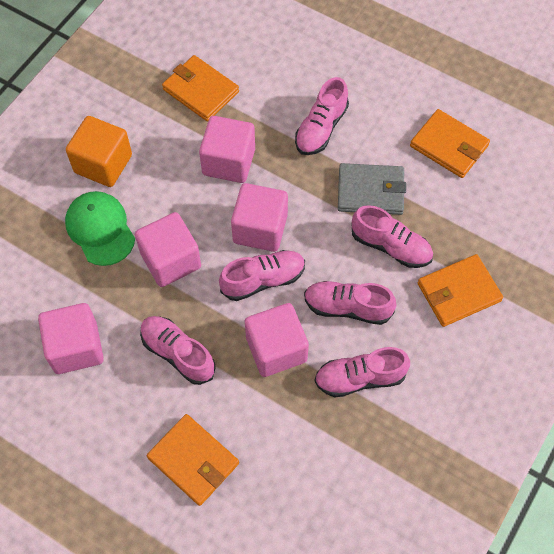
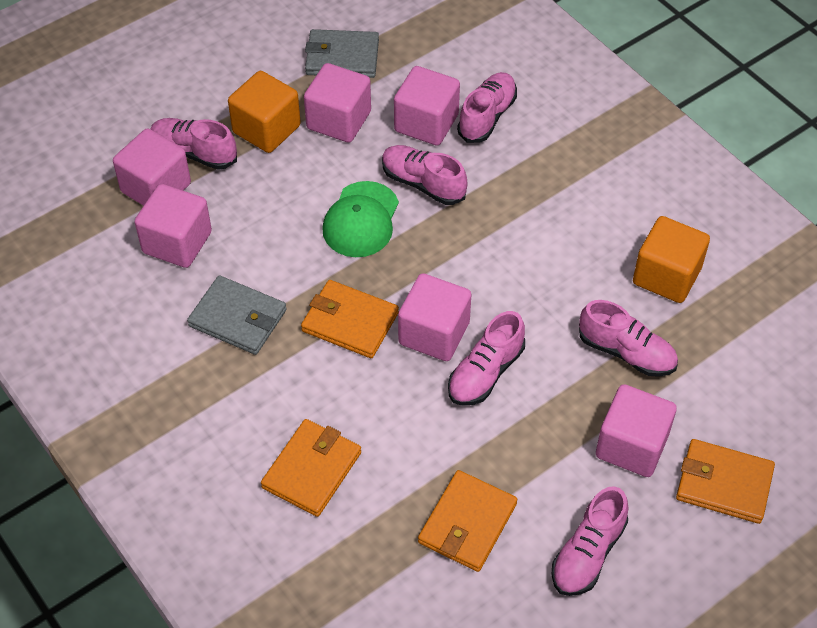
grey wallet: 1 -> 2
orange cube: 1 -> 2
pink cube: 5 -> 6

